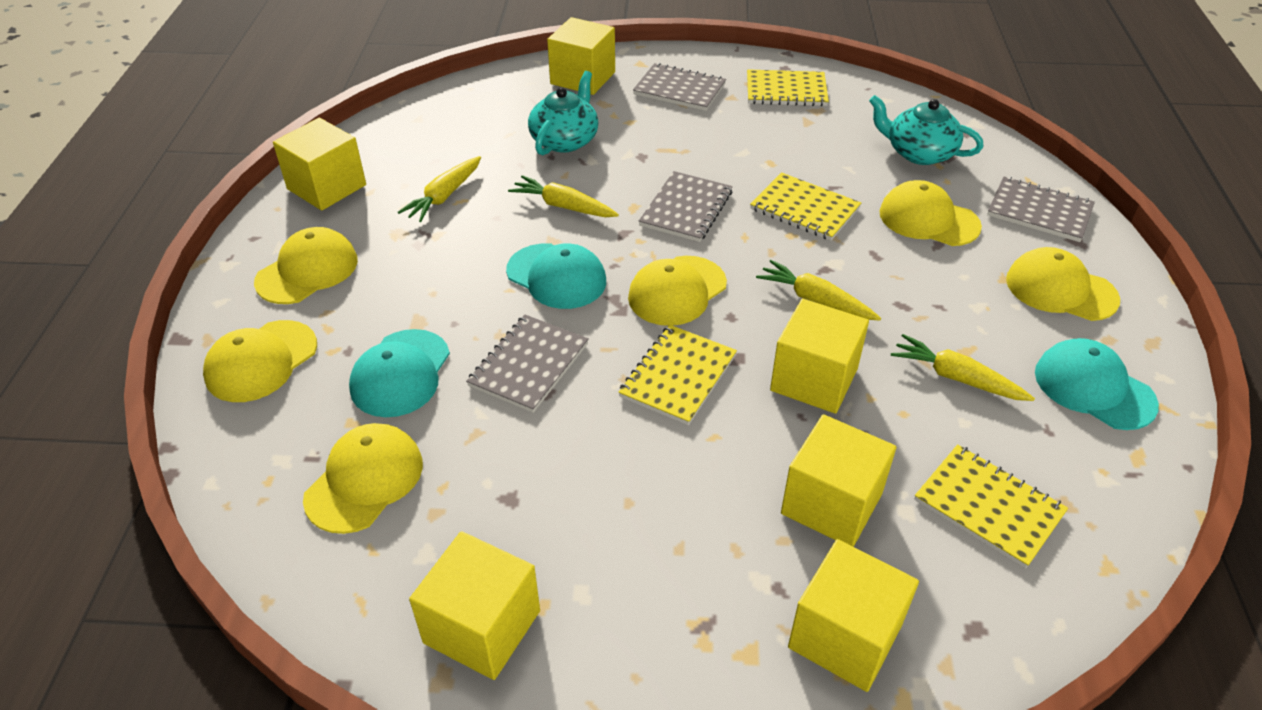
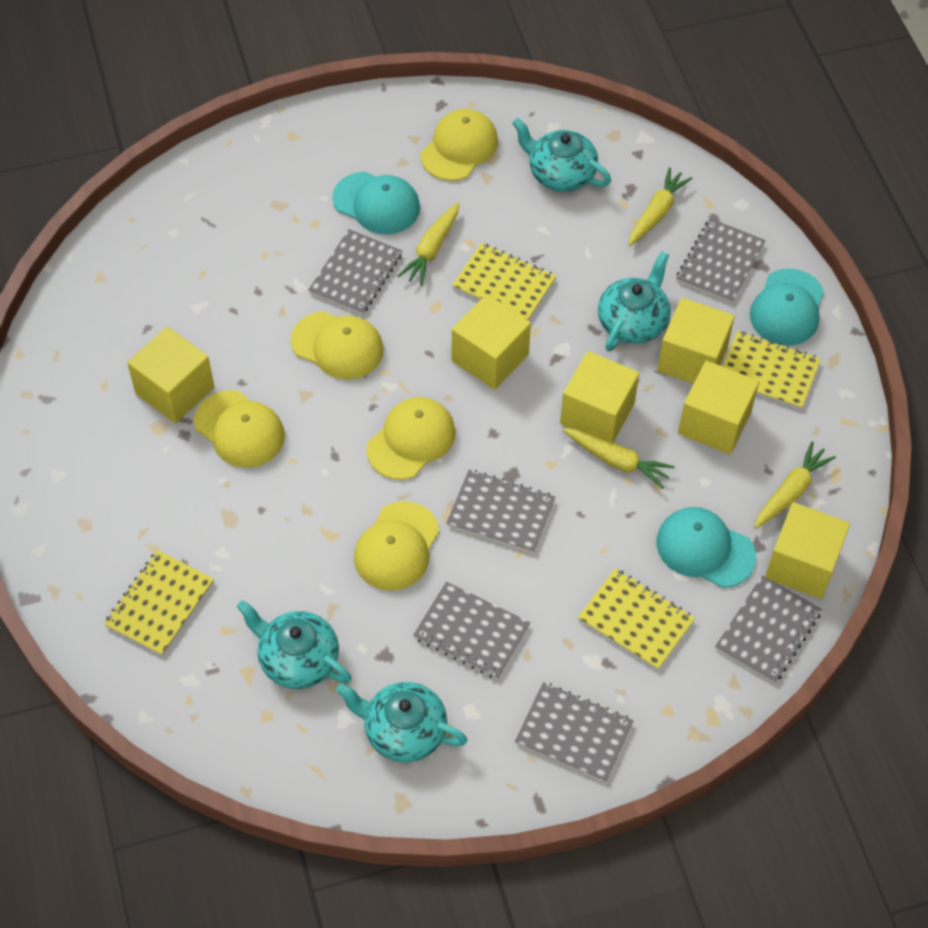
grey notebook: 4 -> 6
turquoise teapot: 2 -> 4
yellow cap: 6 -> 5

